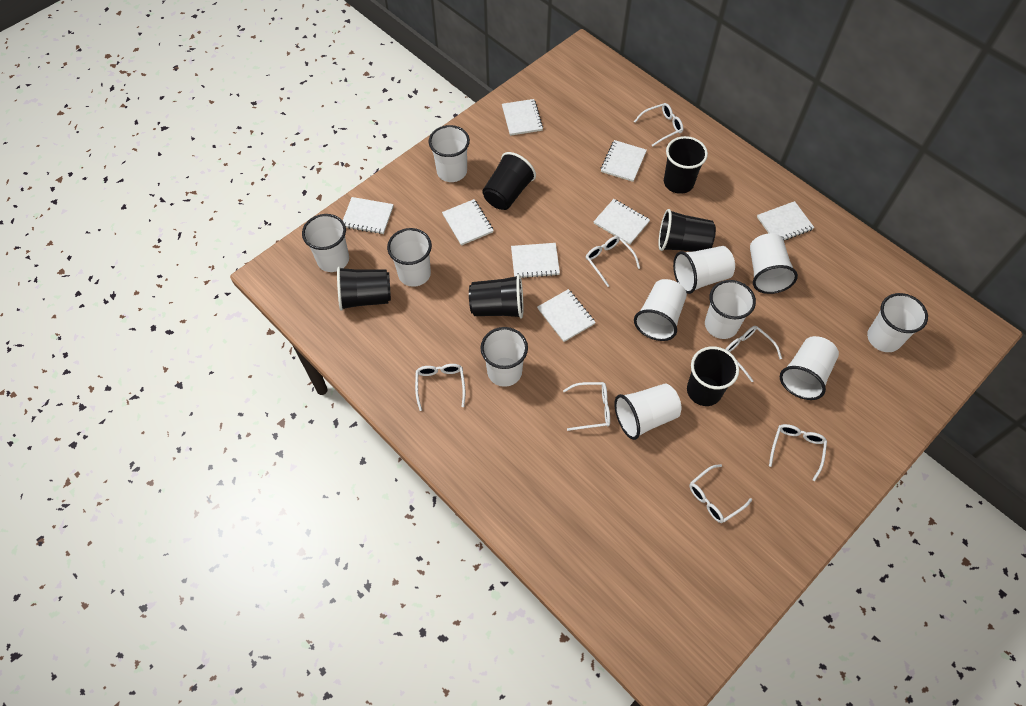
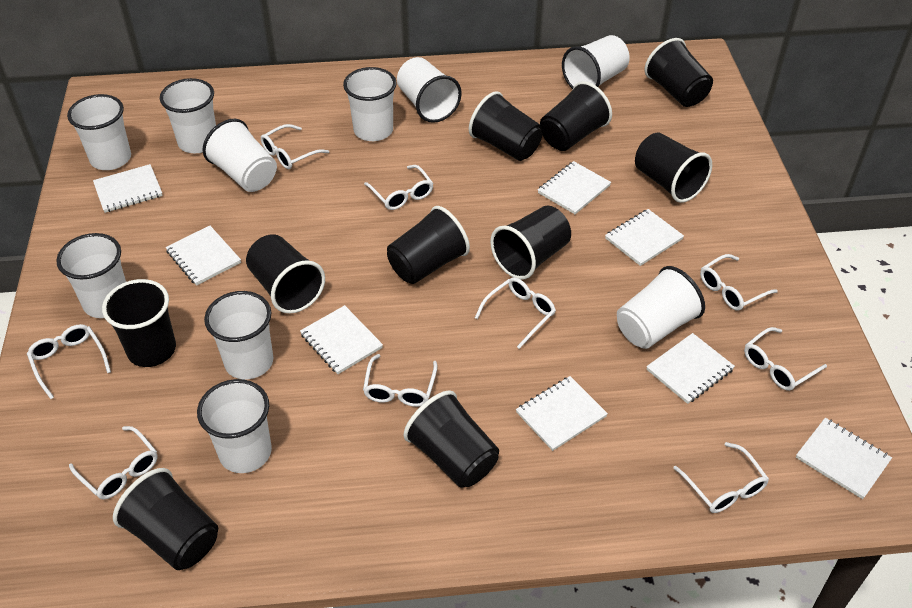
black cup: 6 -> 10
white cup: 11 -> 10
white glasses: 7 -> 9

